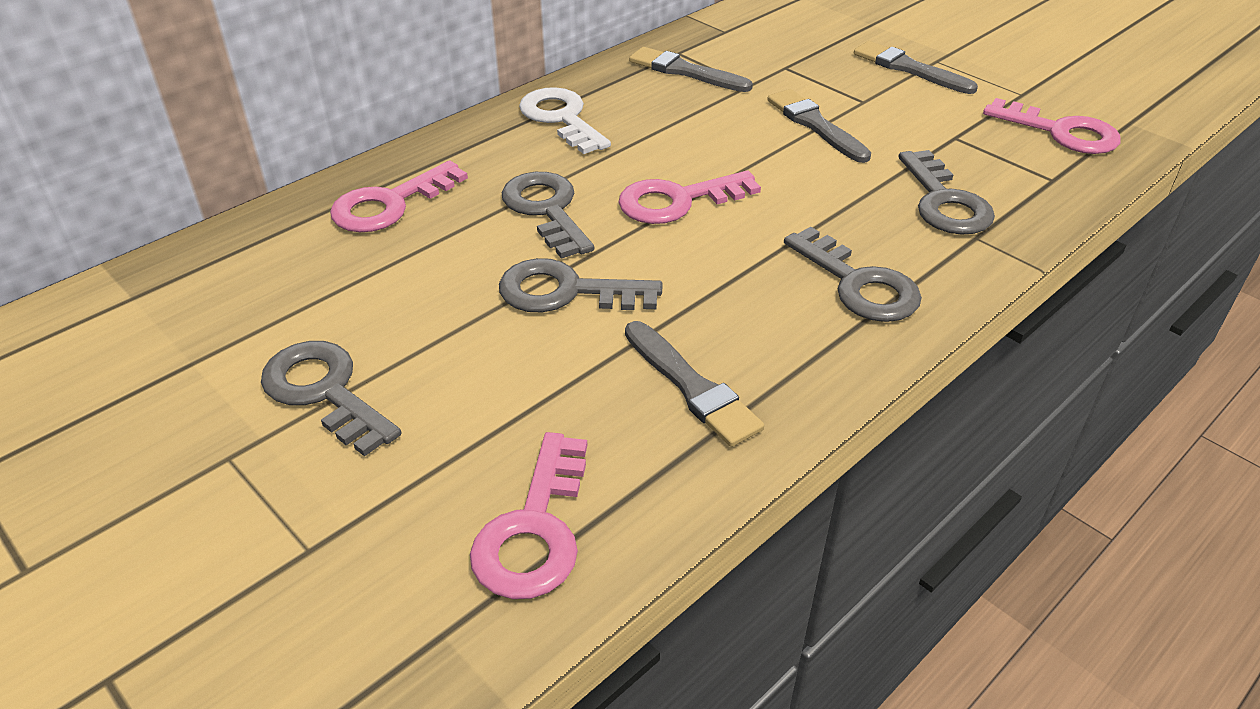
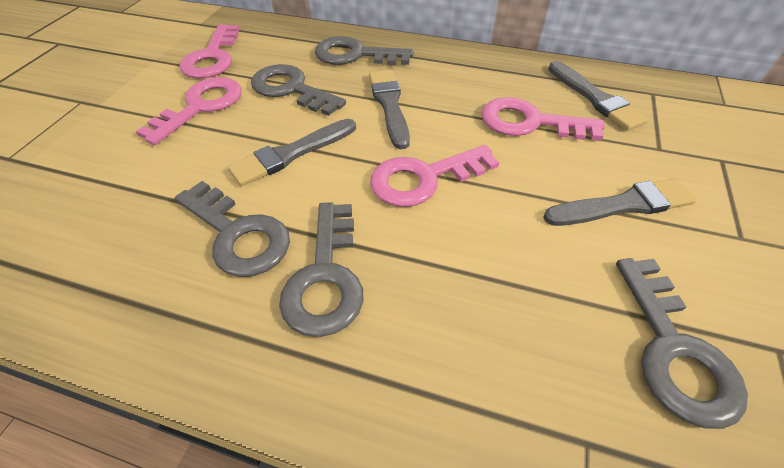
white key: 1 -> 0

